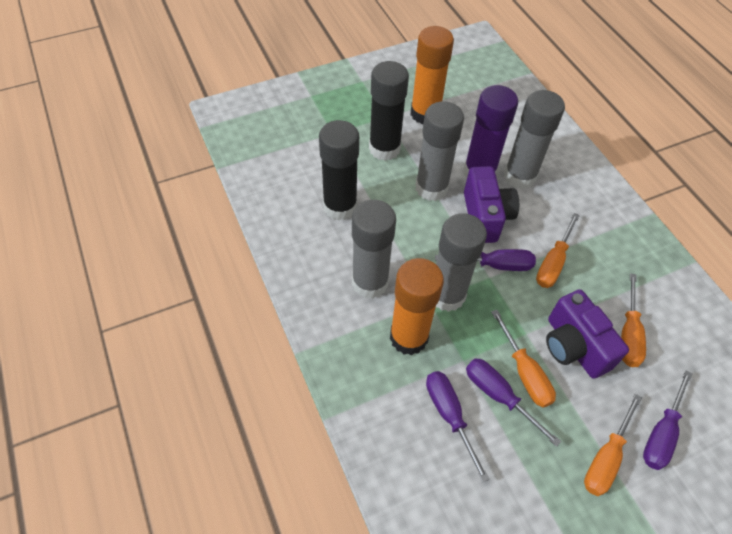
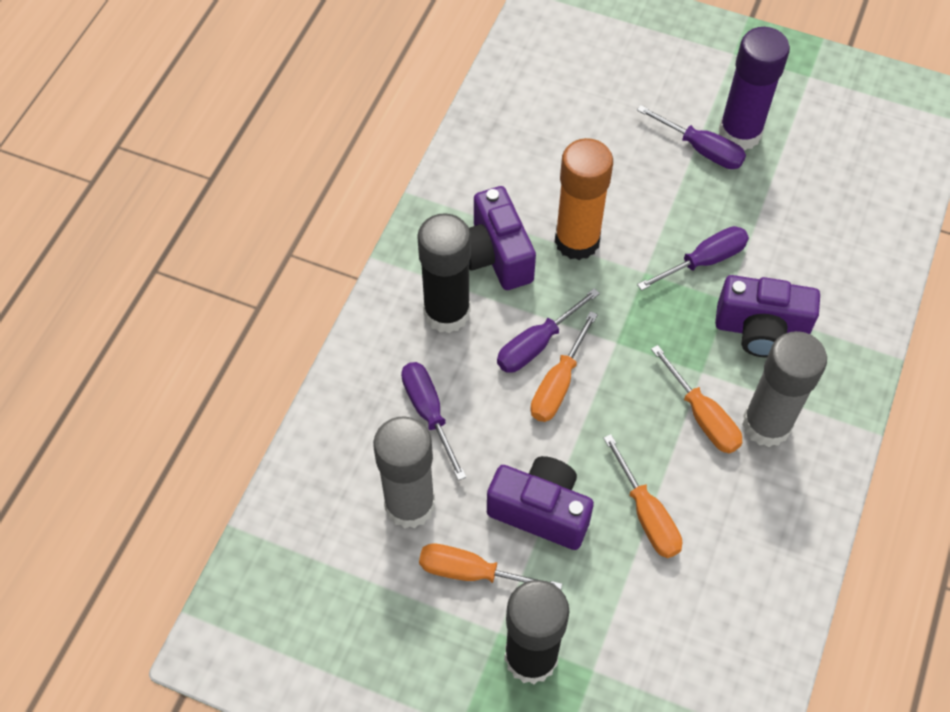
grey glue stick: 4 -> 2
orange glue stick: 2 -> 1
purple camera: 2 -> 3

